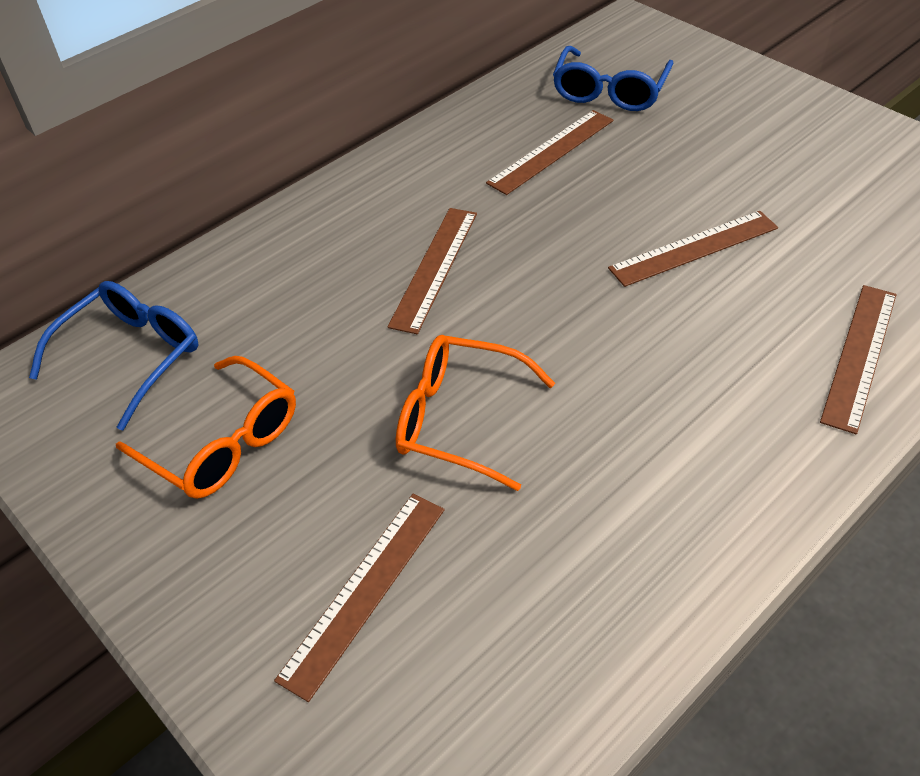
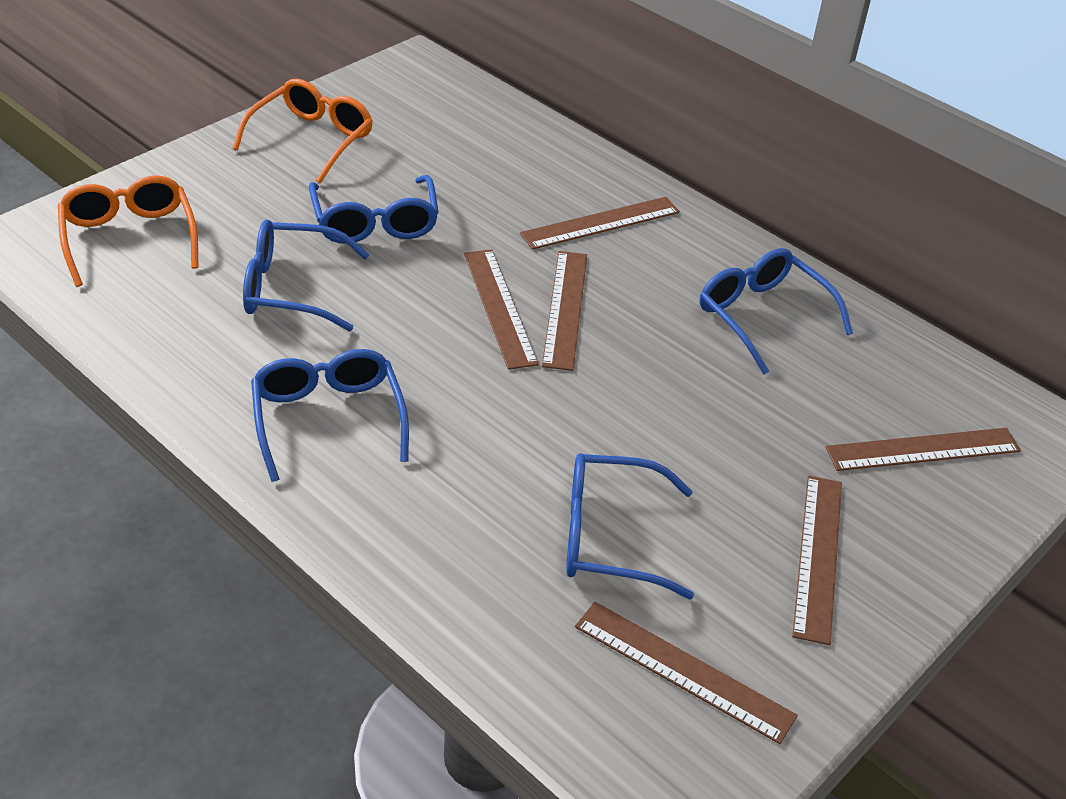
blue glasses: 2 -> 5
brown ruler: 5 -> 6

